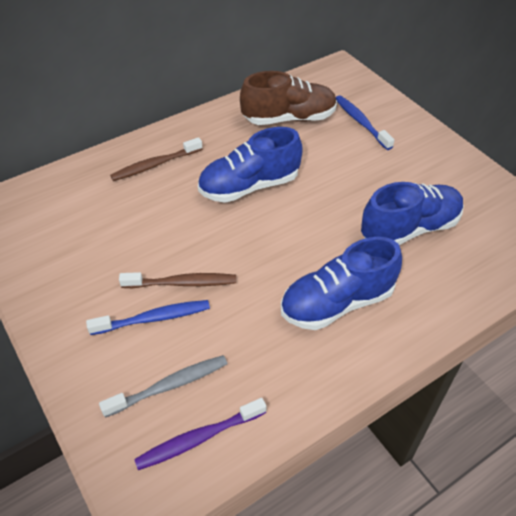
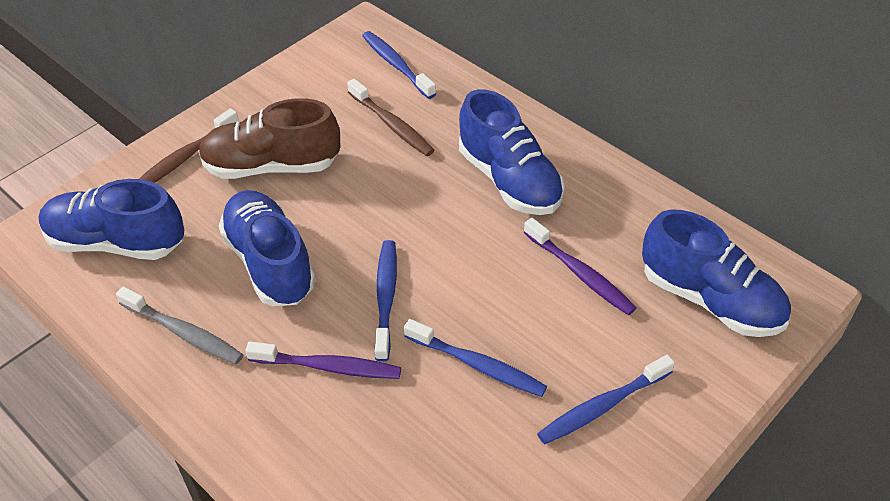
blue shoe: 3 -> 4
blue toothbrush: 2 -> 4
purple toothbrush: 1 -> 2

